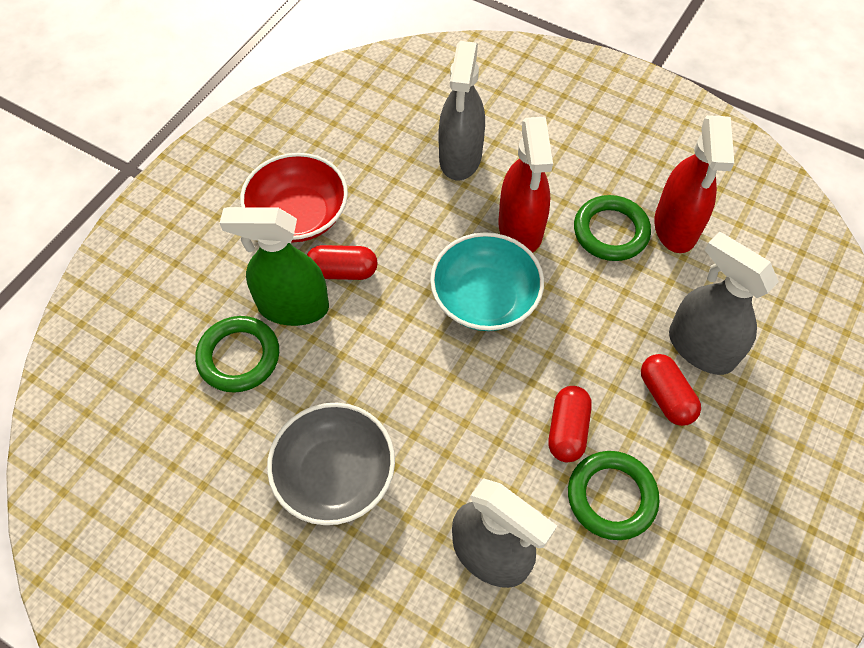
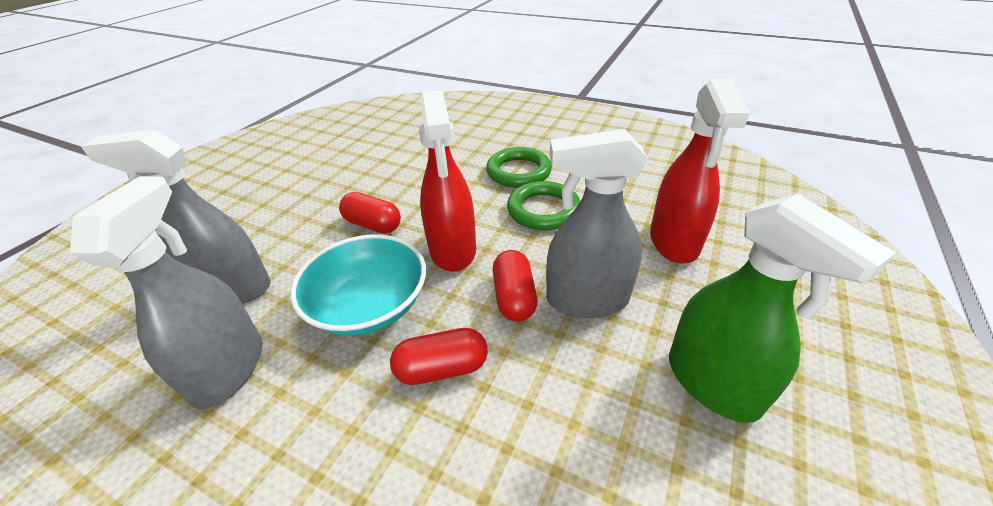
green ring: 3 -> 2
grey bowl: 1 -> 0
red bowl: 1 -> 0

